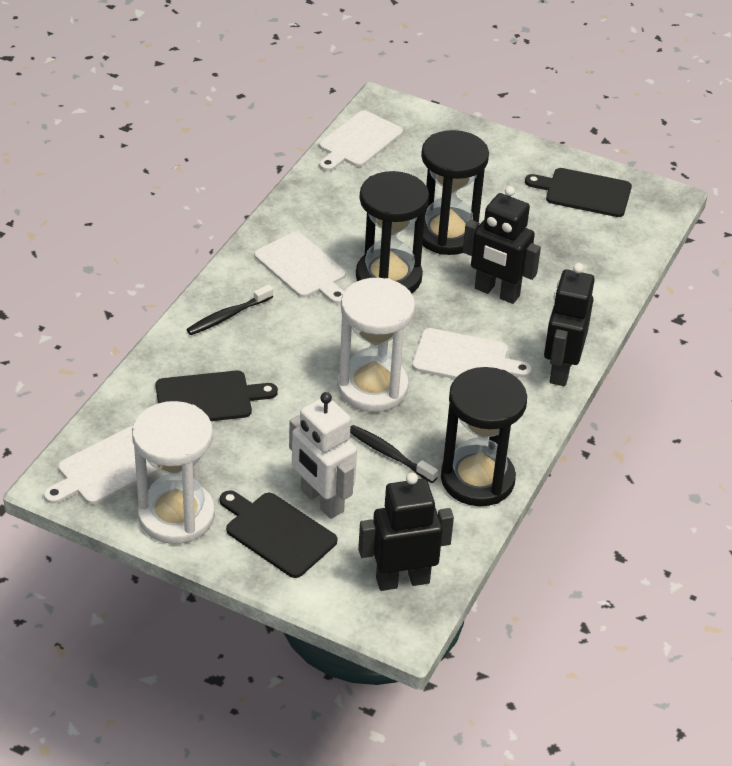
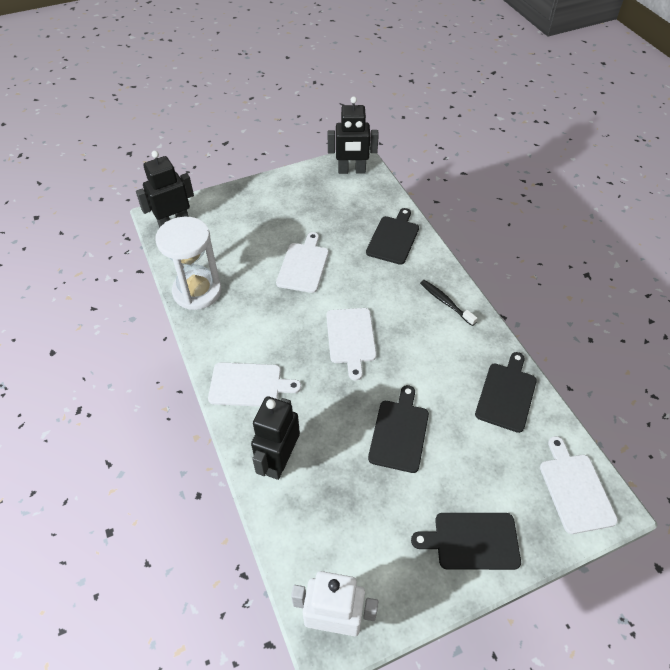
black cutting board: 3 -> 4
black hourglass: 3 -> 0
black toothbrush: 2 -> 1
white hourglass: 2 -> 1

